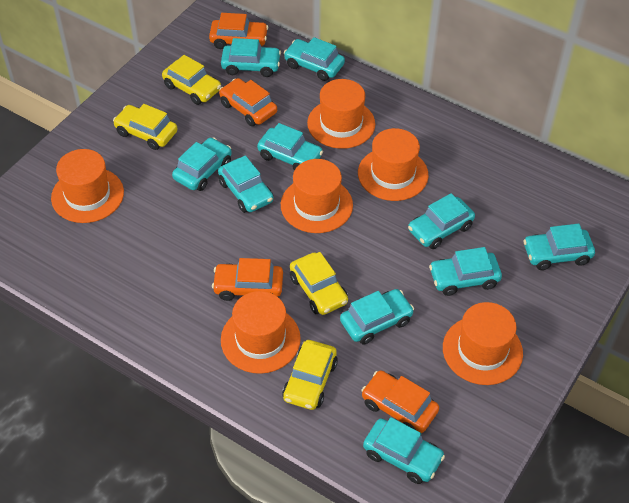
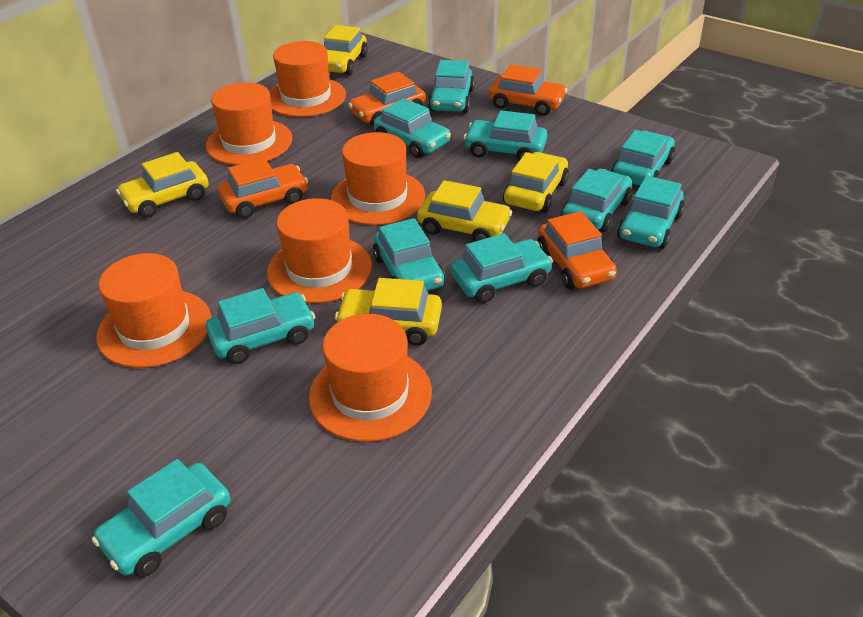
yellow car: 4 -> 5

